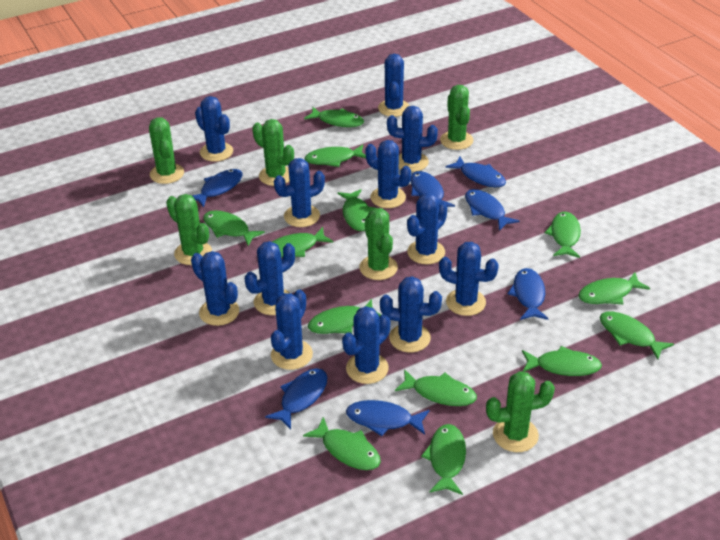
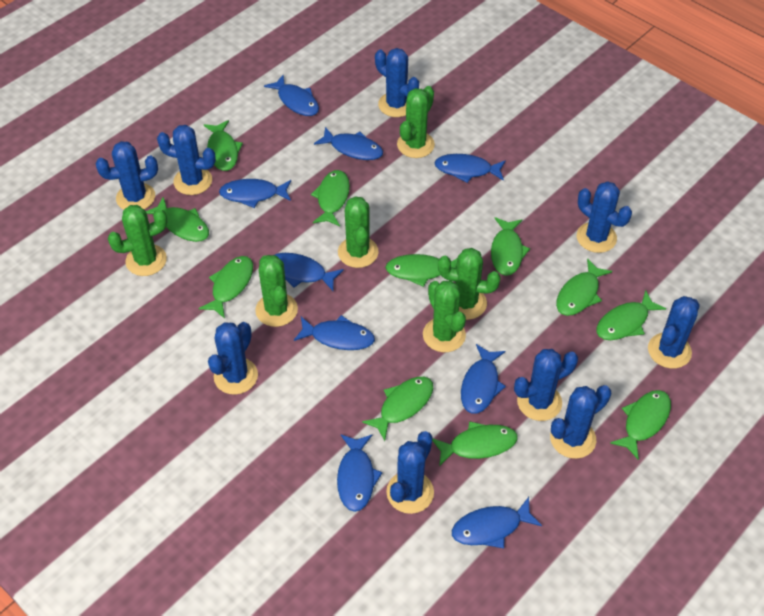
blue cactus: 12 -> 9
blue fish: 7 -> 9
green fish: 13 -> 11

